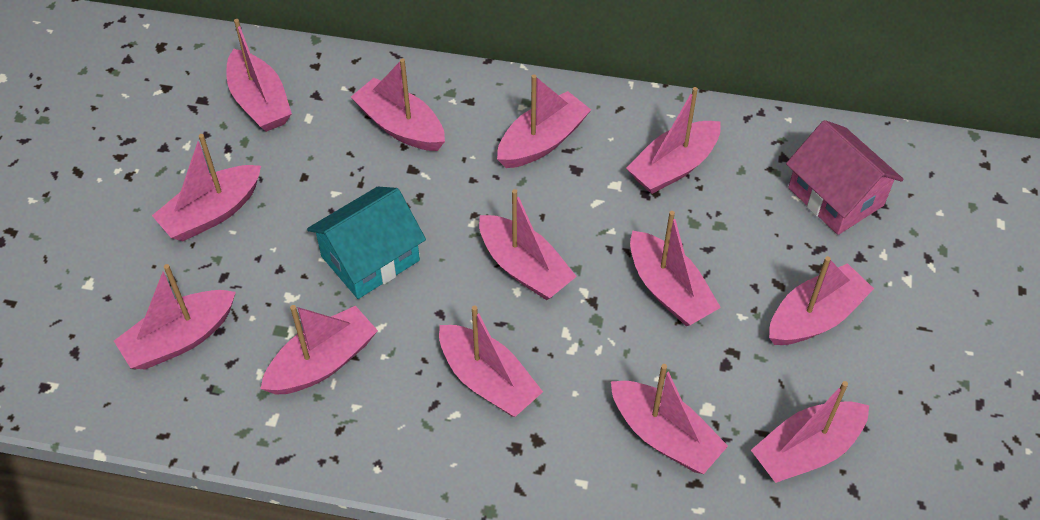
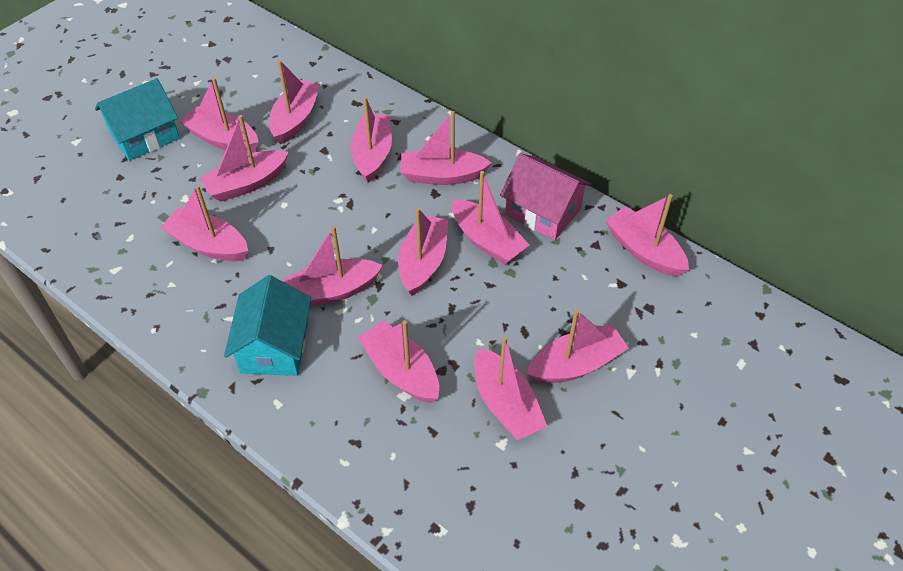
turquoise house: 1 -> 2

